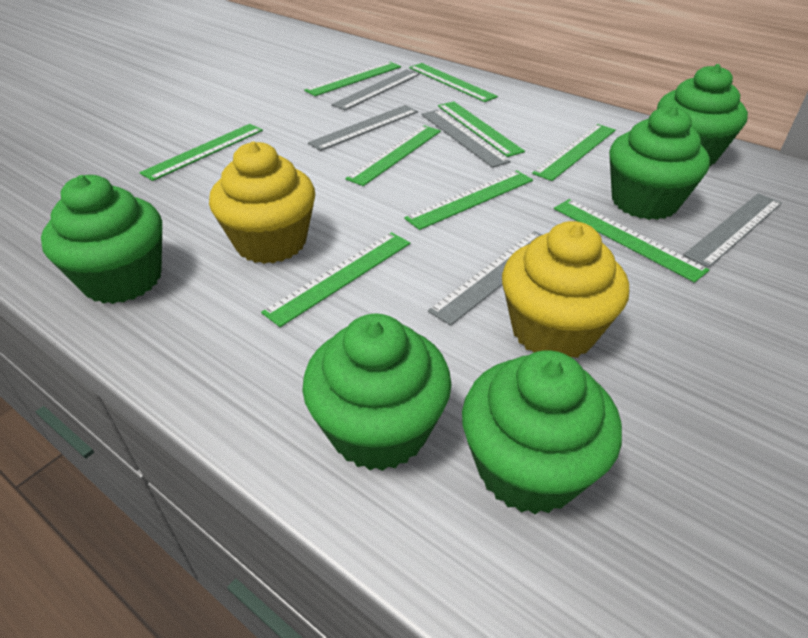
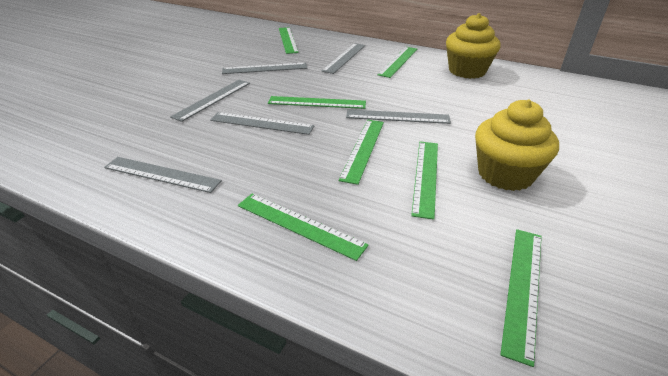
green cupcake: 5 -> 0
green ruler: 9 -> 7
grey ruler: 5 -> 6

